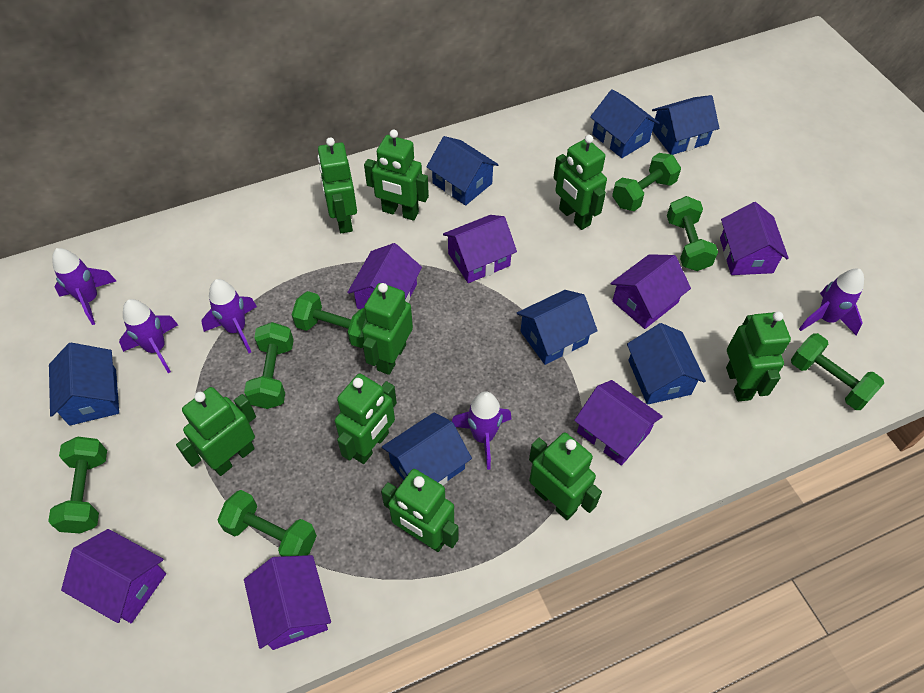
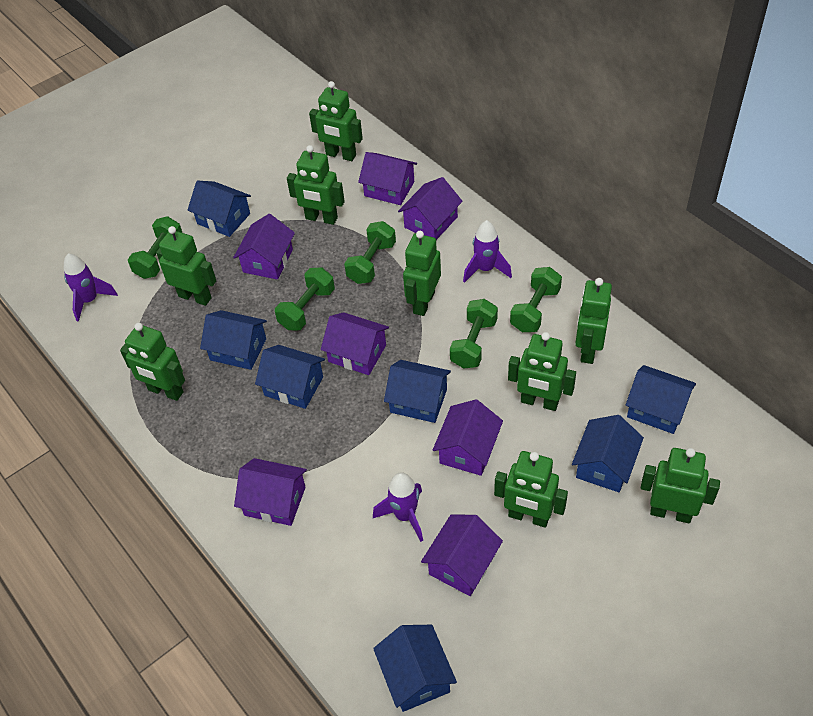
green dumbbell: 7 -> 5
purple rocket: 5 -> 3

